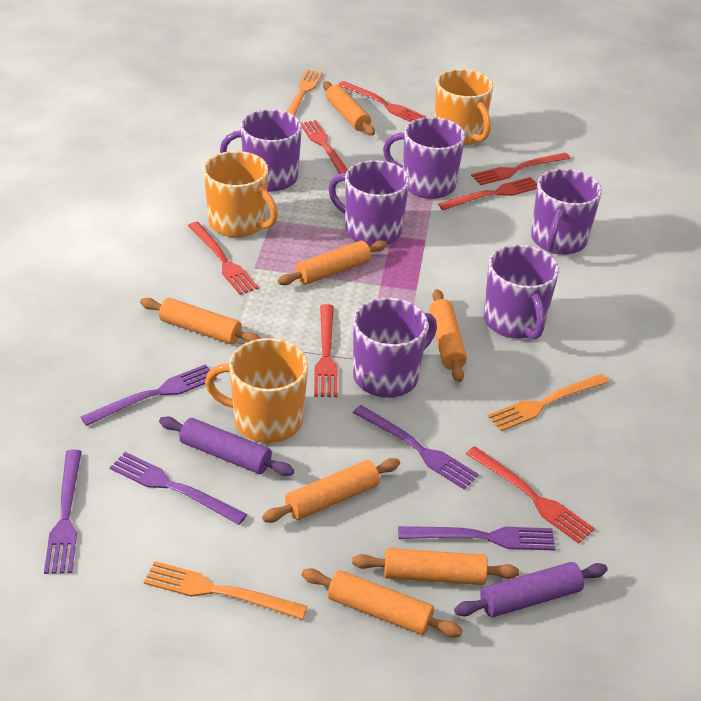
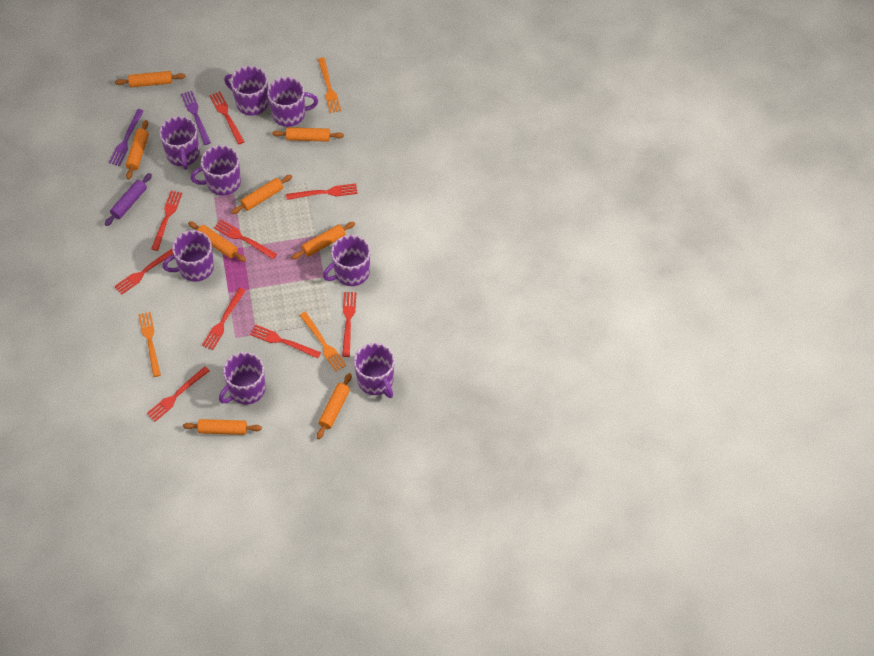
orange mug: 3 -> 0
orange rolling pin: 7 -> 8
purple fork: 5 -> 2
purple mug: 6 -> 8
purple rolling pin: 2 -> 1
red fork: 7 -> 9

